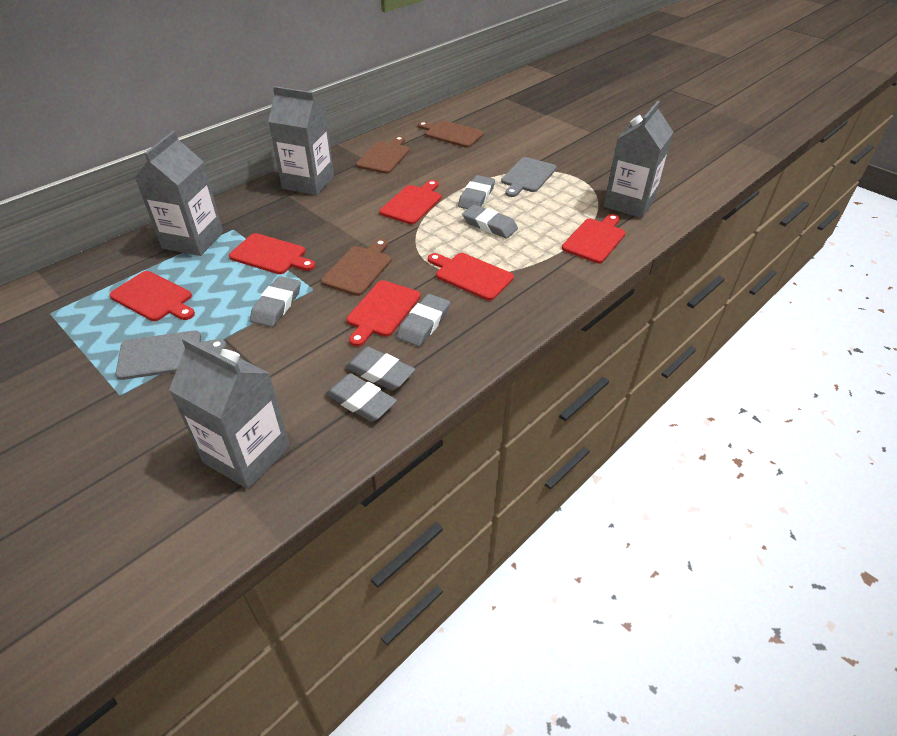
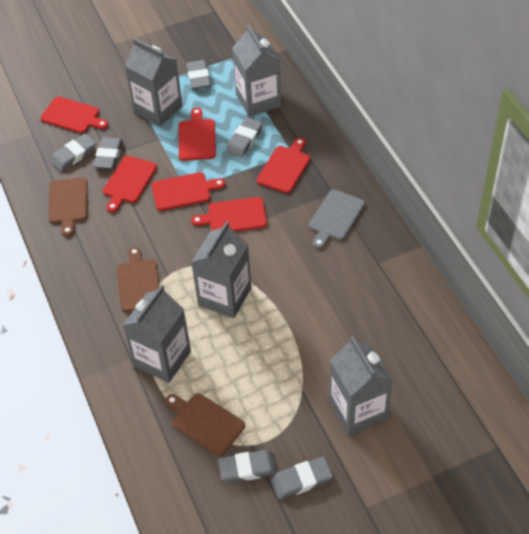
grey carton: 4 -> 5
grey cutting board: 2 -> 1

